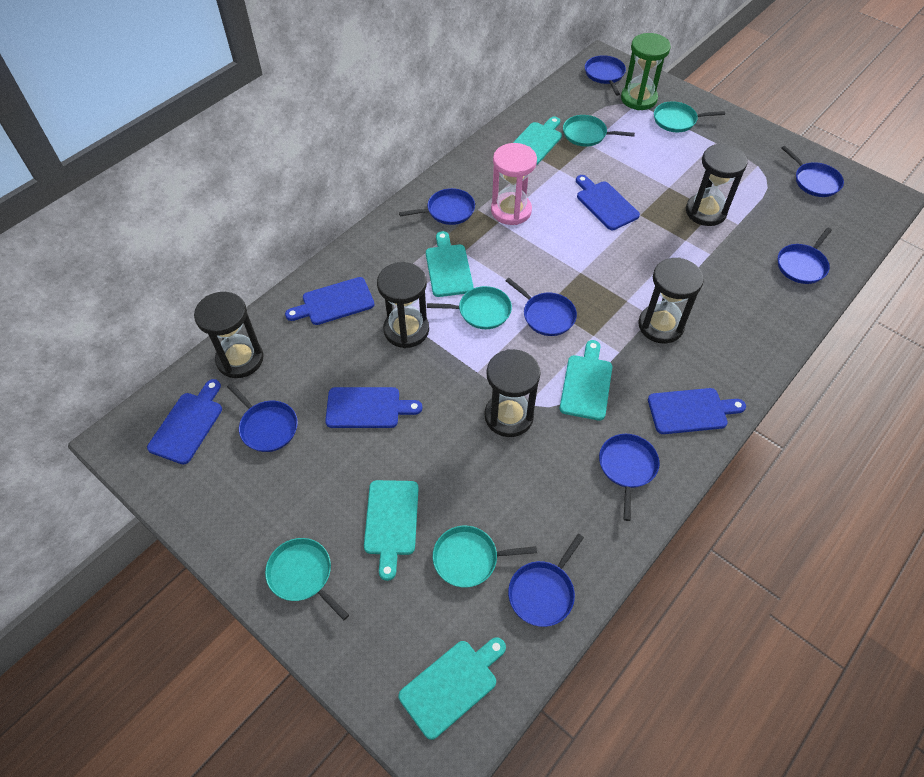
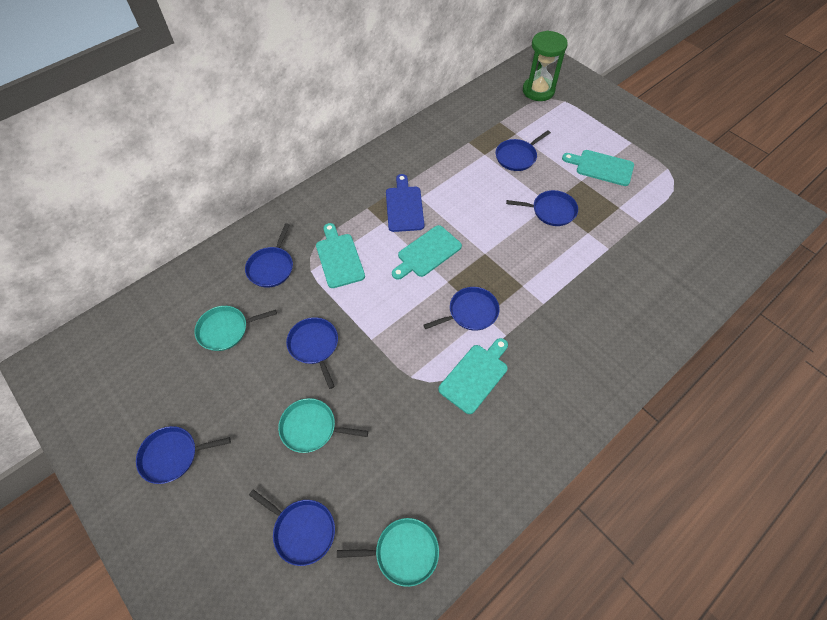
black hourglass: 5 -> 0
blue cutting board: 5 -> 1
blue pan: 8 -> 7
pink hourglass: 1 -> 0
turquoise cutting board: 5 -> 4
turquoise pan: 5 -> 3

